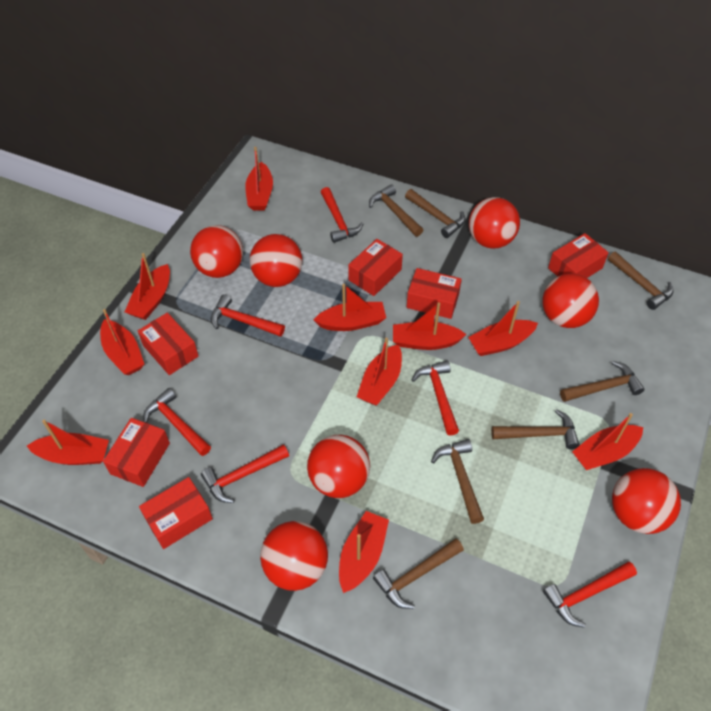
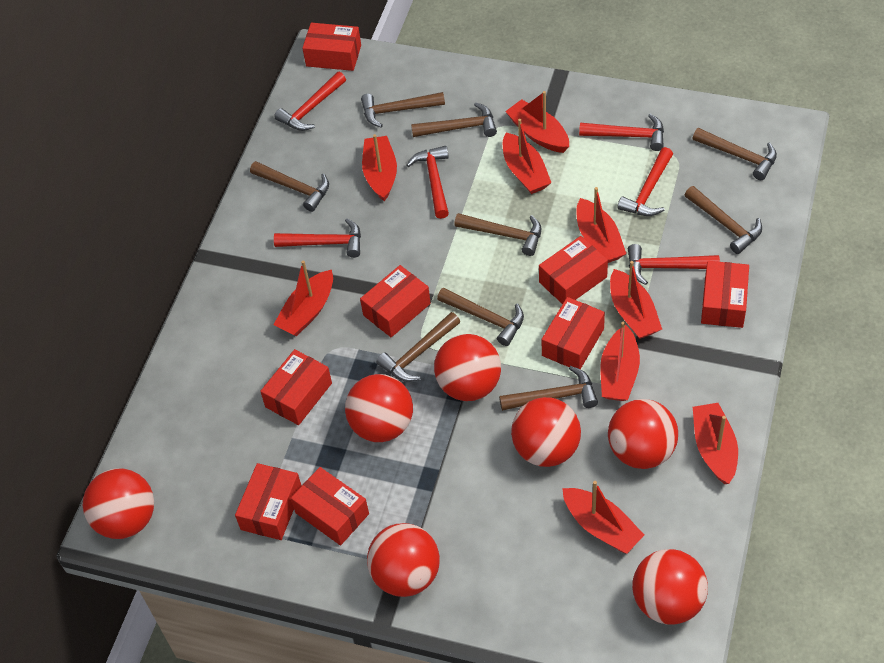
brown hammer: 7 -> 9
red boat: 10 -> 9
red box: 6 -> 8

